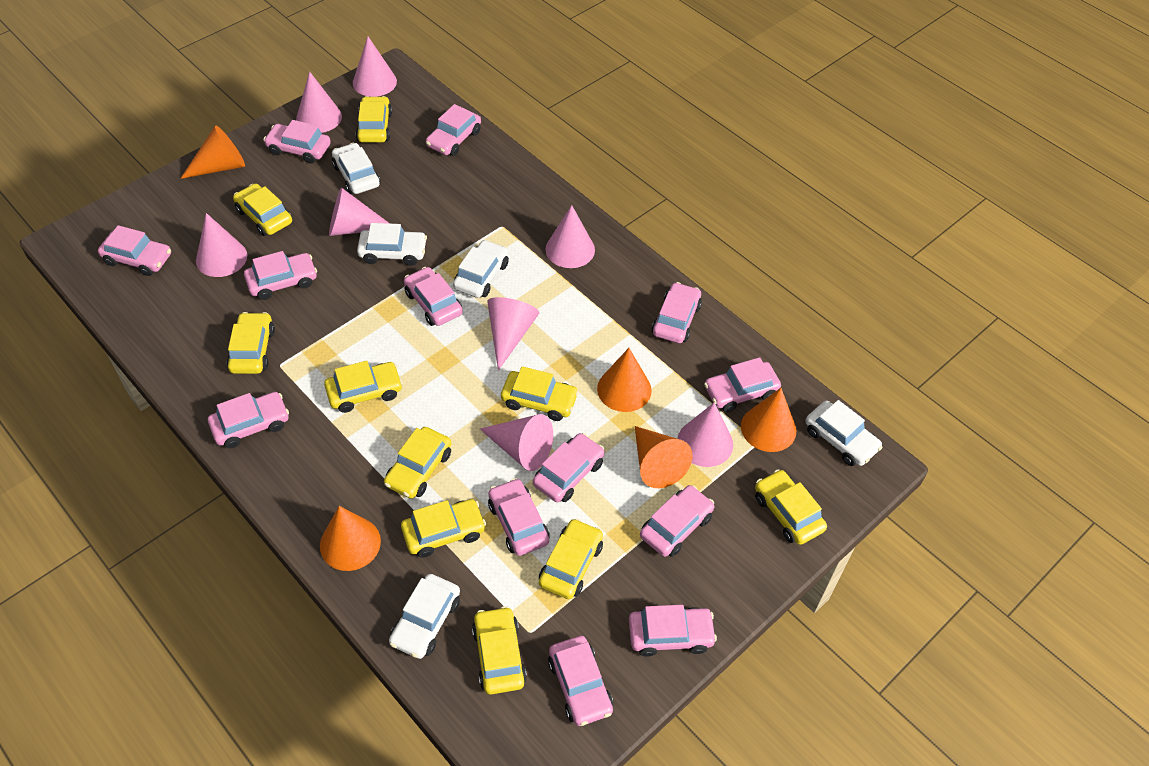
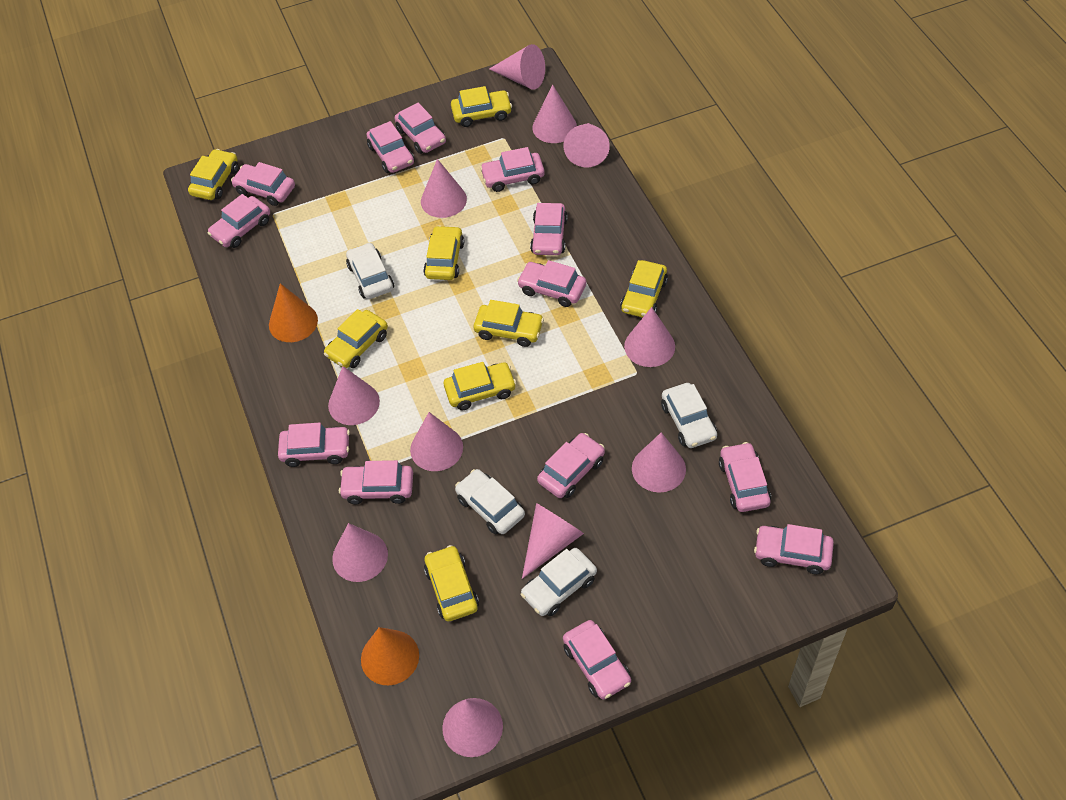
orange cone: 5 -> 2
pink cone: 8 -> 11
white car: 5 -> 4
yellow car: 10 -> 8

